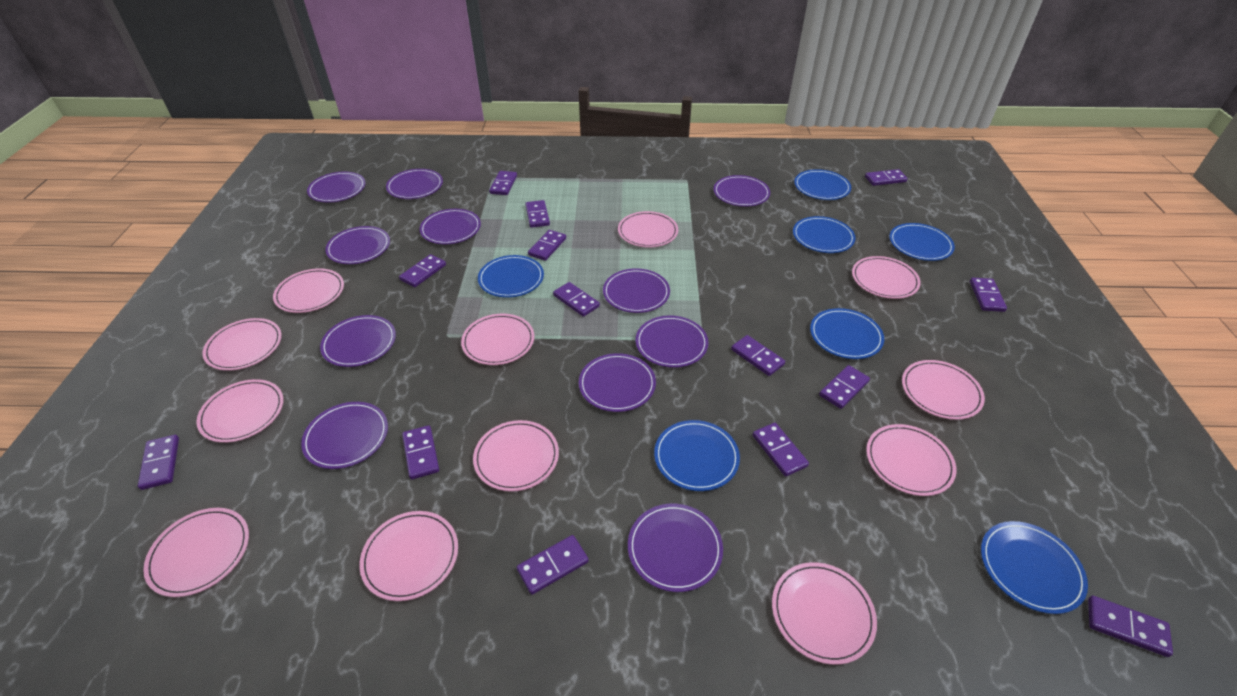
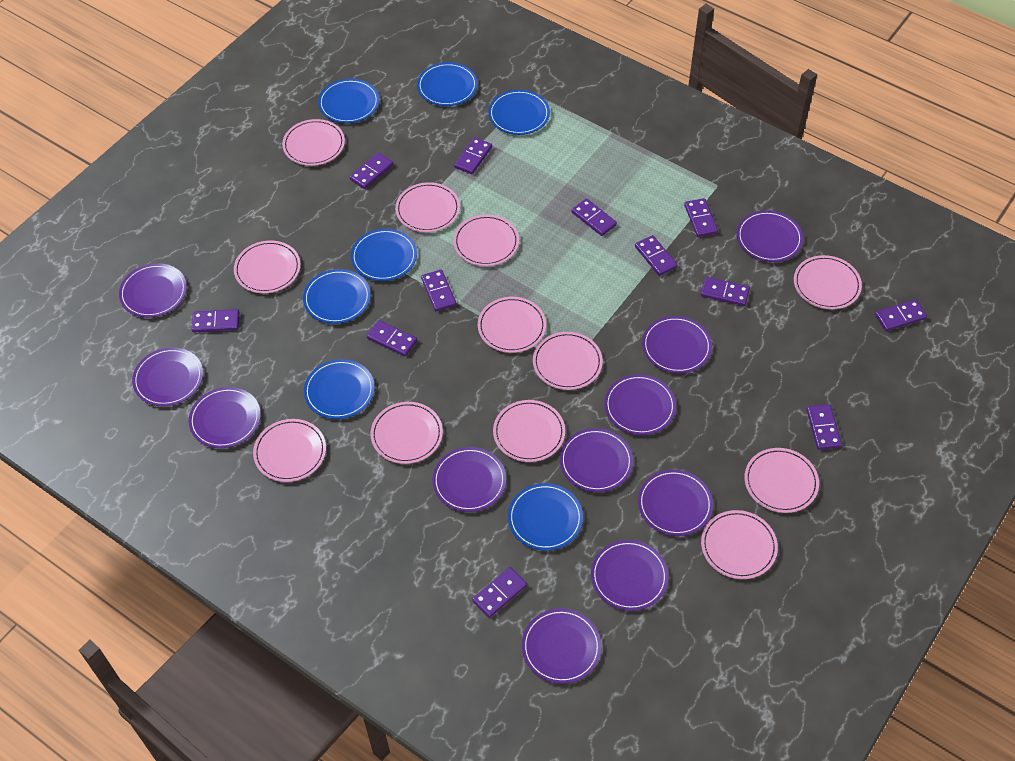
purple domino: 14 -> 12

